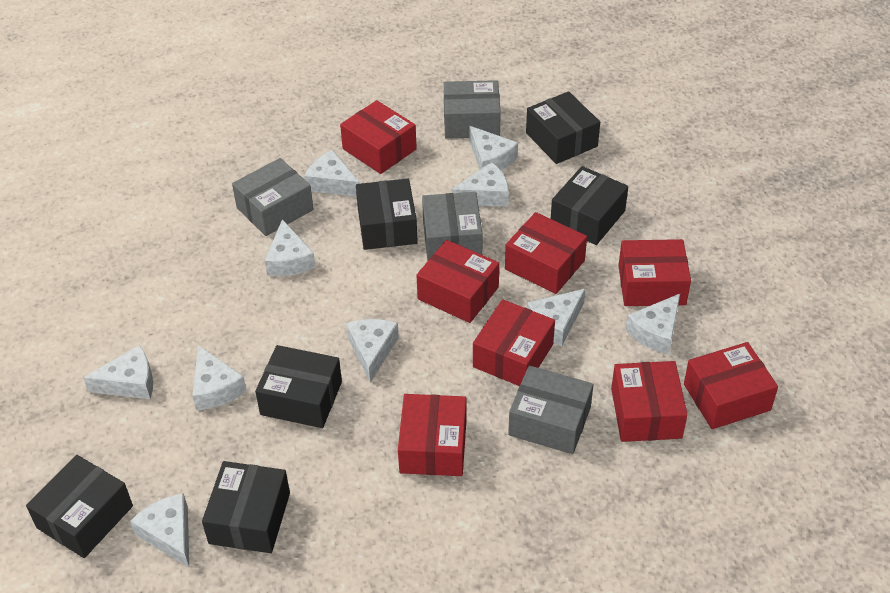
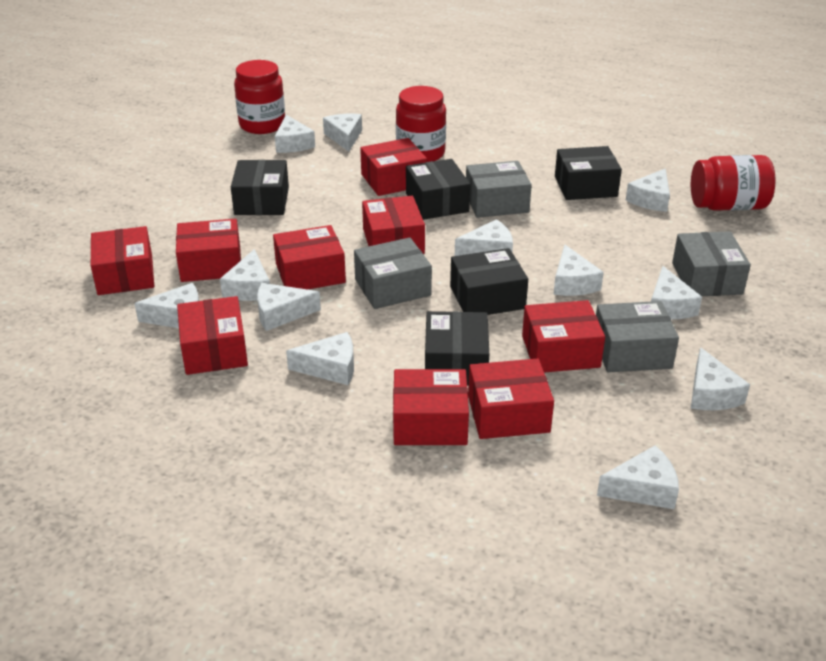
black box: 6 -> 5
red box: 8 -> 9
red jar: 0 -> 3
white cheese: 10 -> 12

